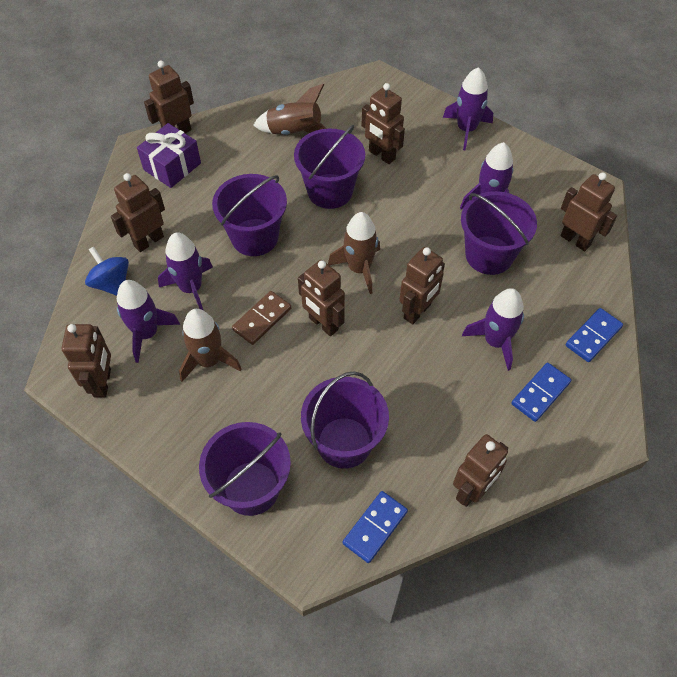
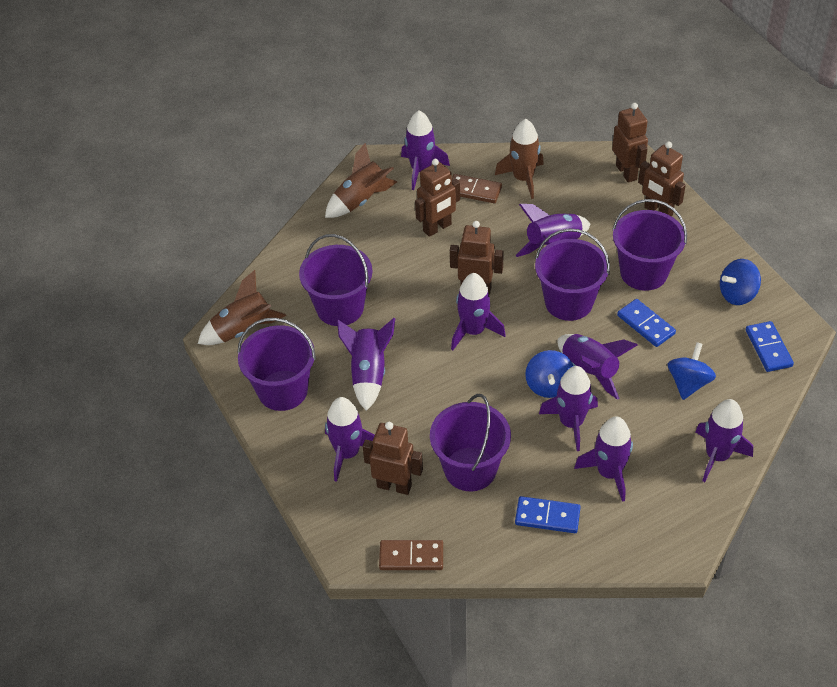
blue spinning top: 1 -> 3
brown domino: 1 -> 2
brown robot: 8 -> 5
purple gift: 1 -> 0
purple rocket: 5 -> 9

